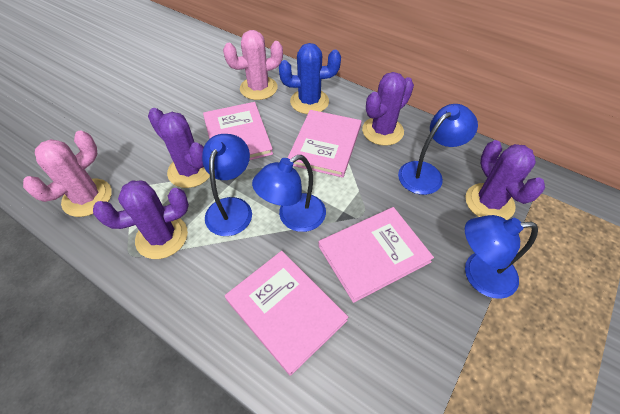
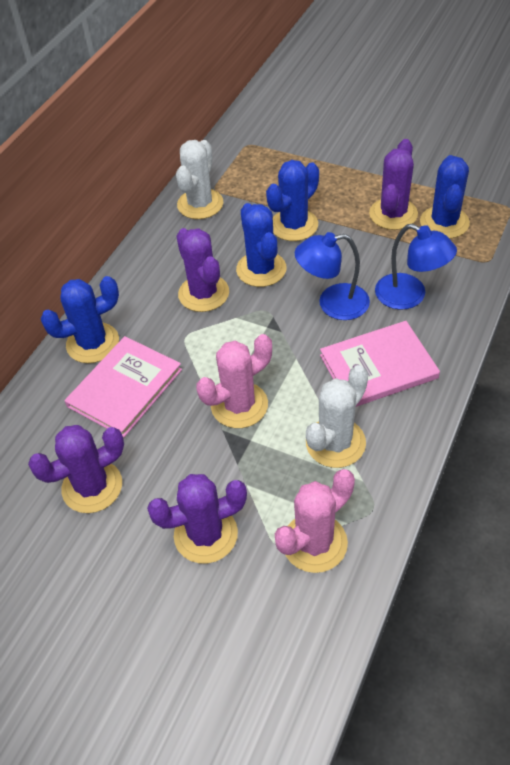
blue cactus: 1 -> 4
blue lamp: 4 -> 2
pink book: 4 -> 2
white cactus: 0 -> 2

